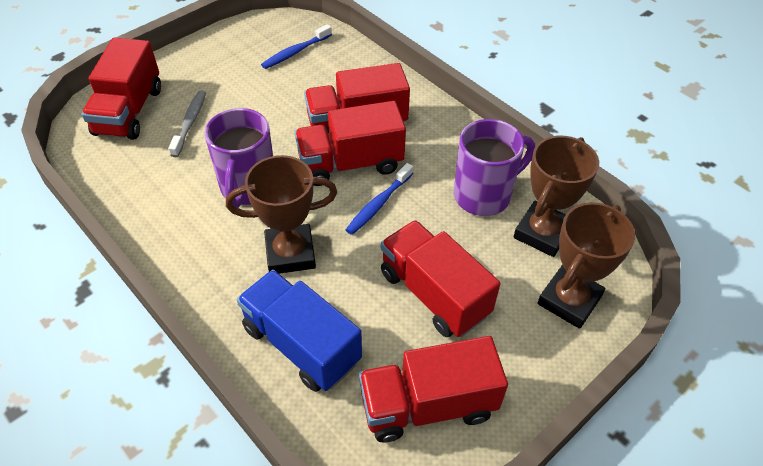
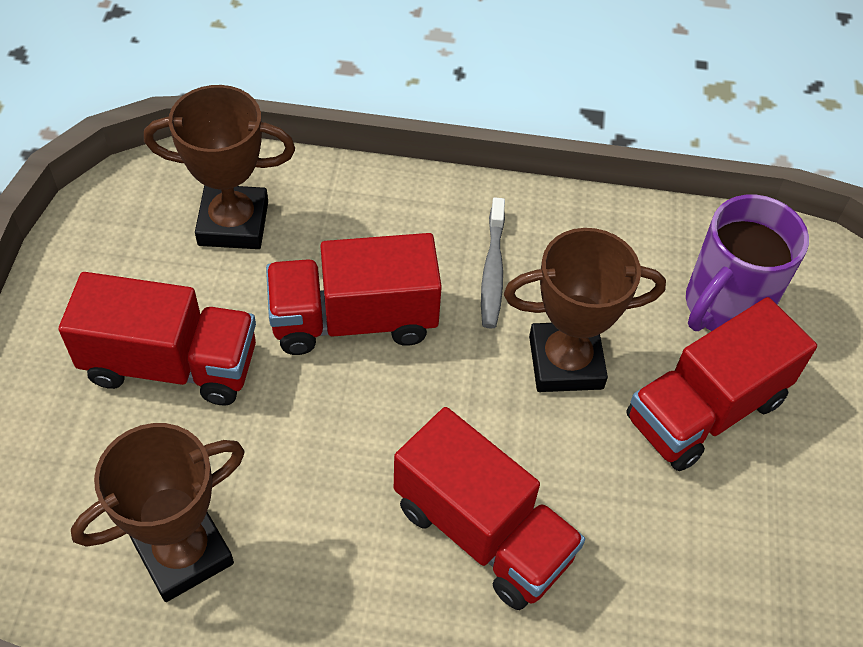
blue toothbrush: 2 -> 0
blue truck: 1 -> 0
purple mug: 2 -> 1
red truck: 5 -> 4

